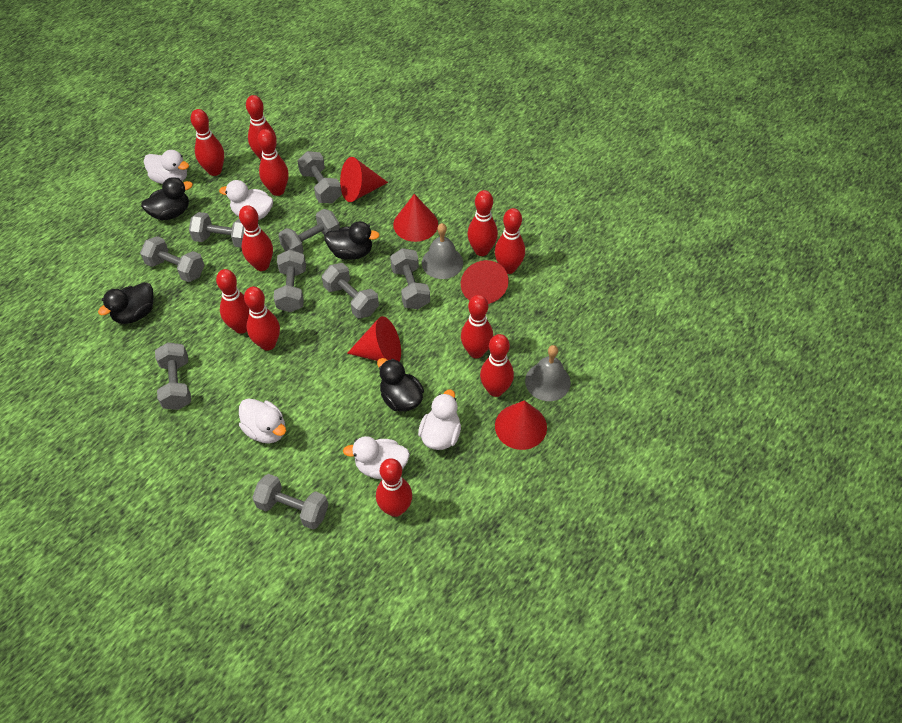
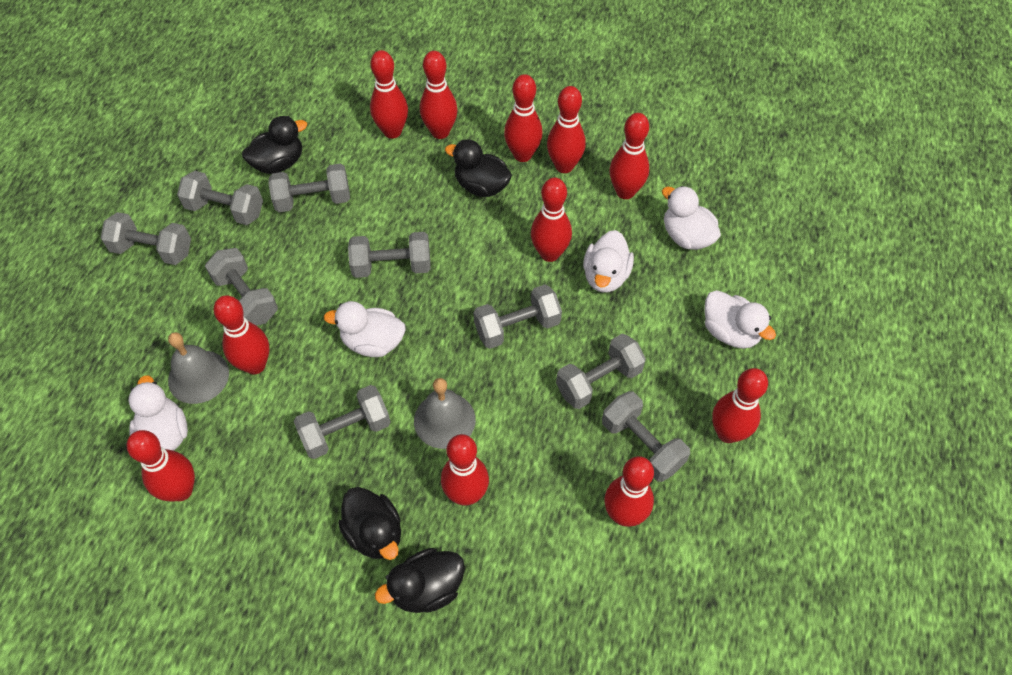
red cone: 5 -> 0

